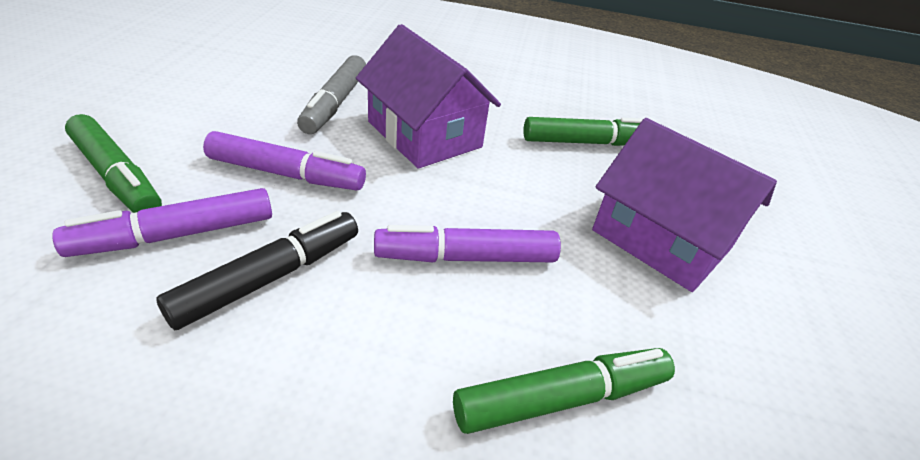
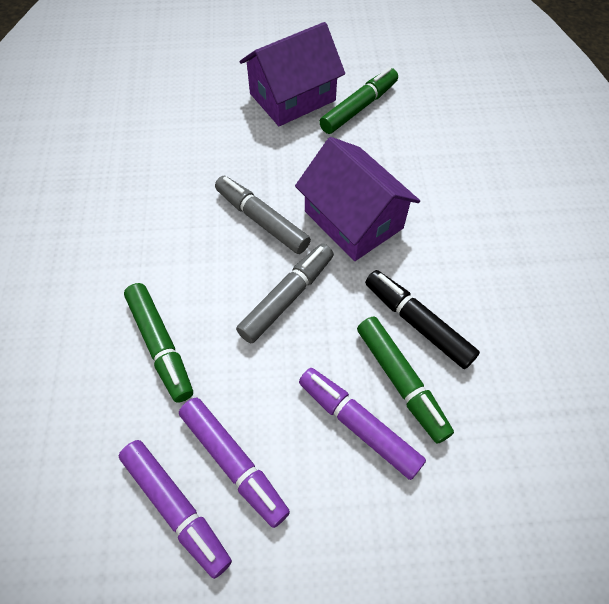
grey marker: 1 -> 2

